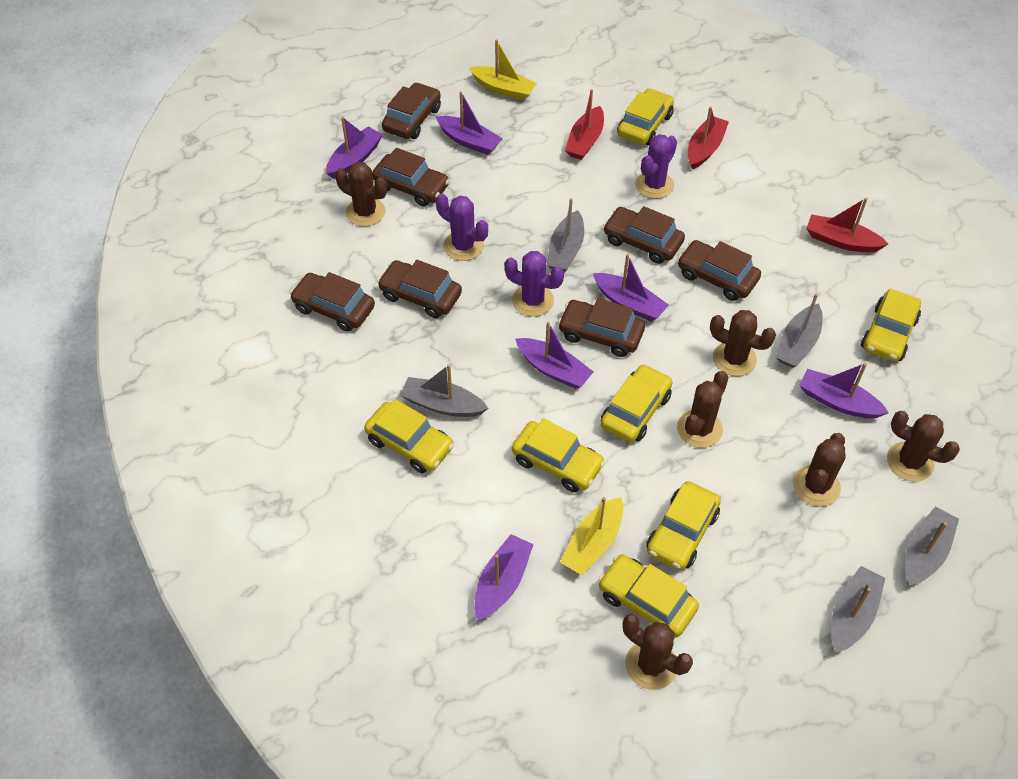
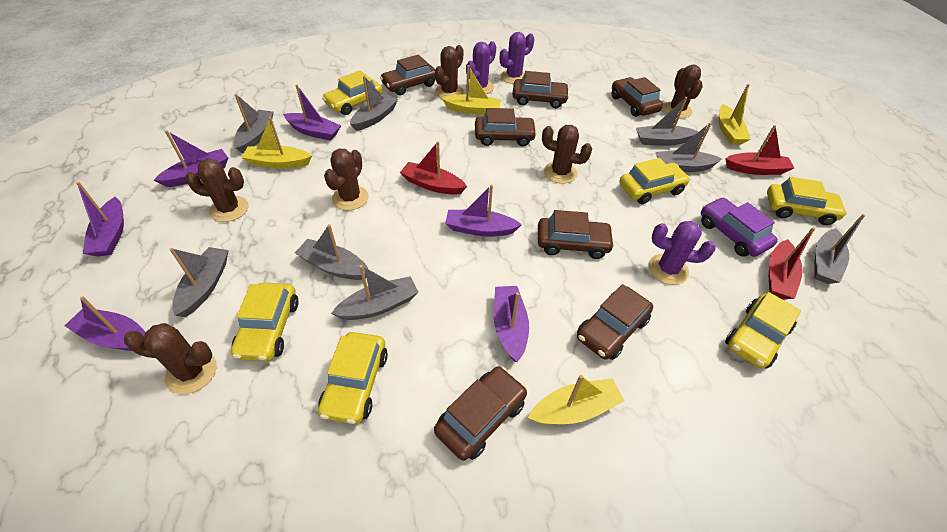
grey boat: 5 -> 8
purple car: 0 -> 1
yellow boat: 2 -> 4
yellow car: 7 -> 6

